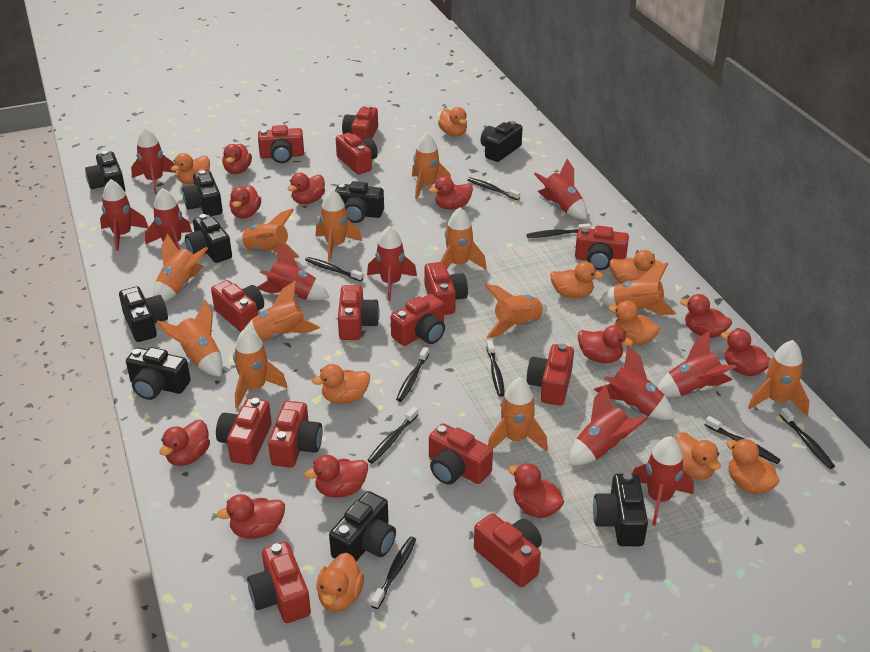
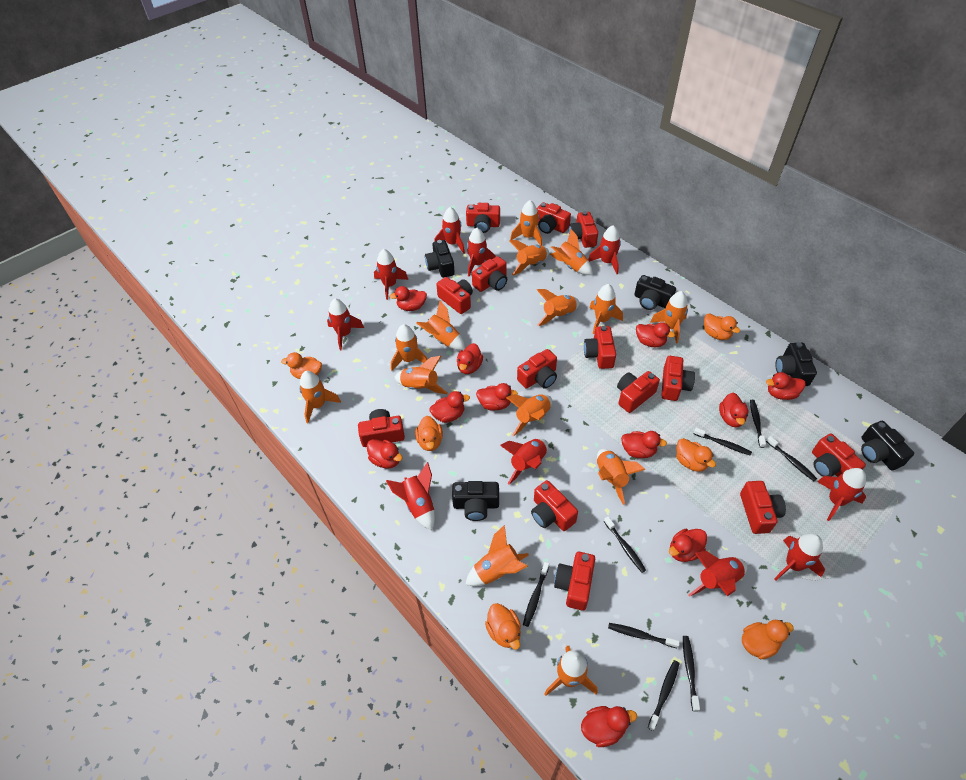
black camera: 9 -> 5
black toothbrush: 9 -> 8
orange duck: 9 -> 6
orange rocket: 12 -> 14

